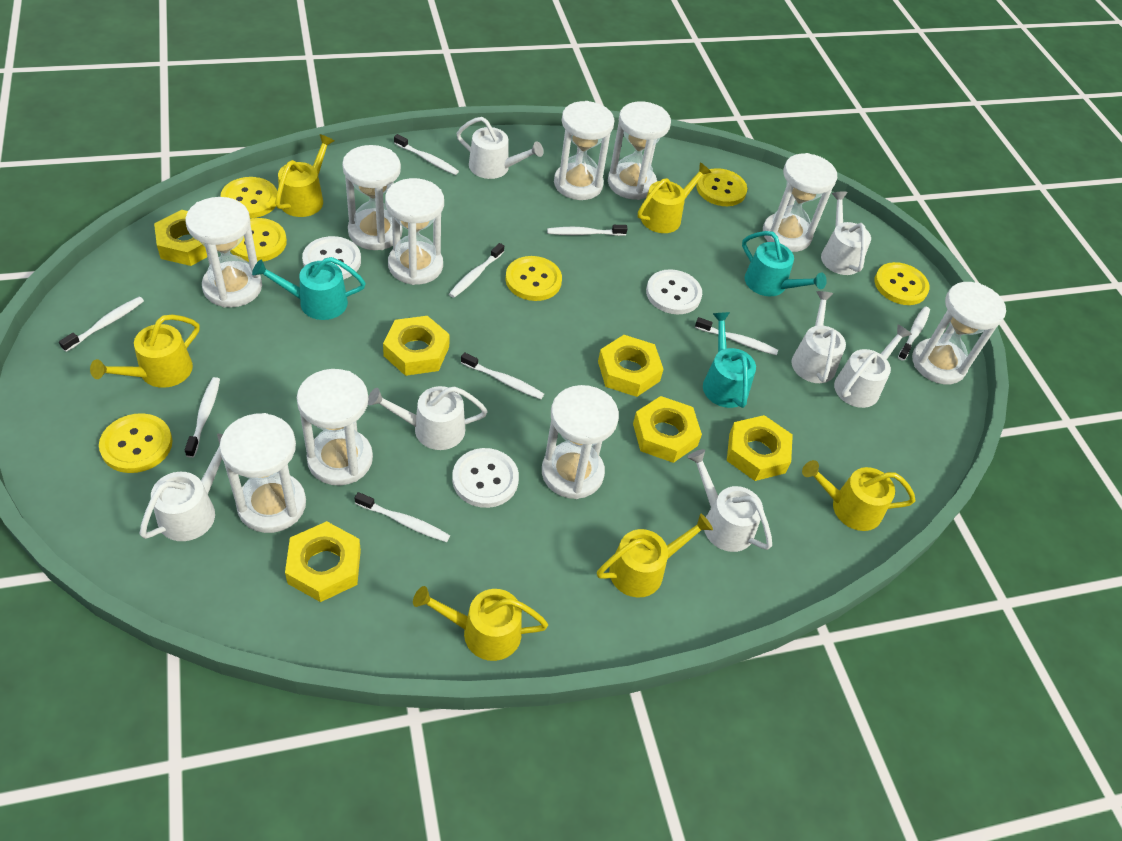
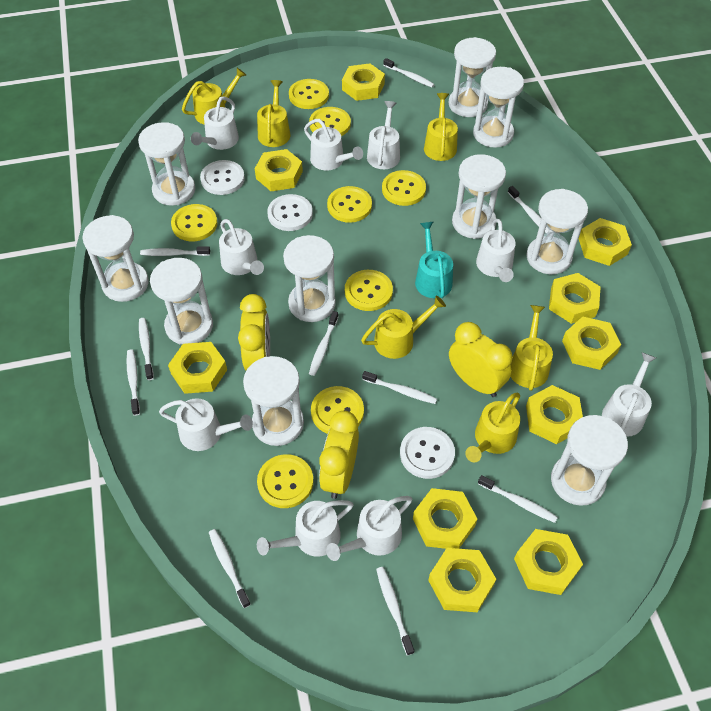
turquoise watering can: 3 -> 1
white toothbrush: 9 -> 10
white watering can: 7 -> 9
yellow button: 6 -> 8
yellow clock: 0 -> 3
yellow nut: 6 -> 10

